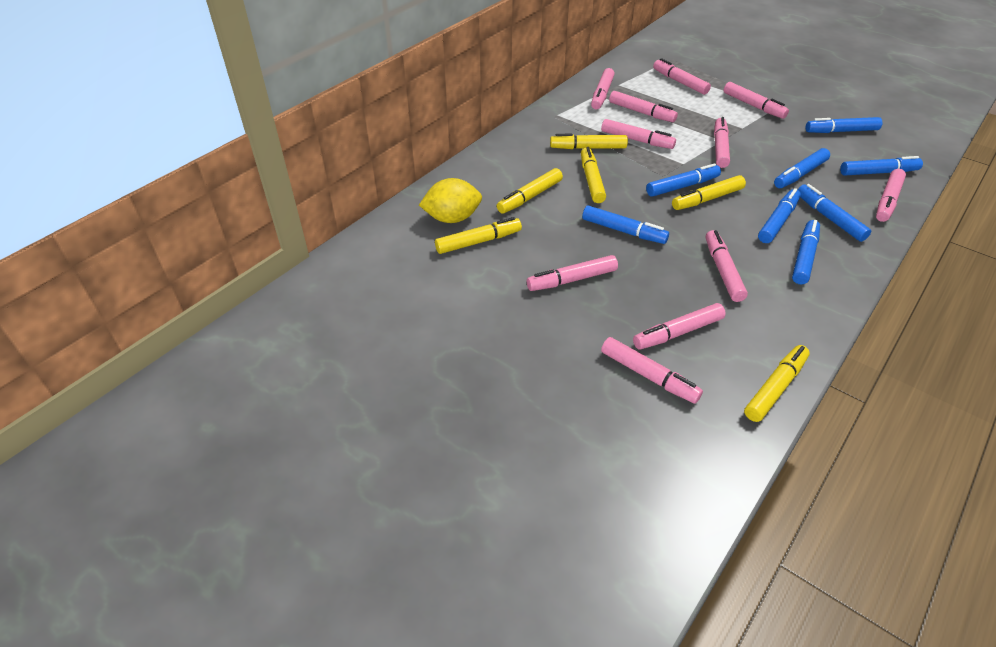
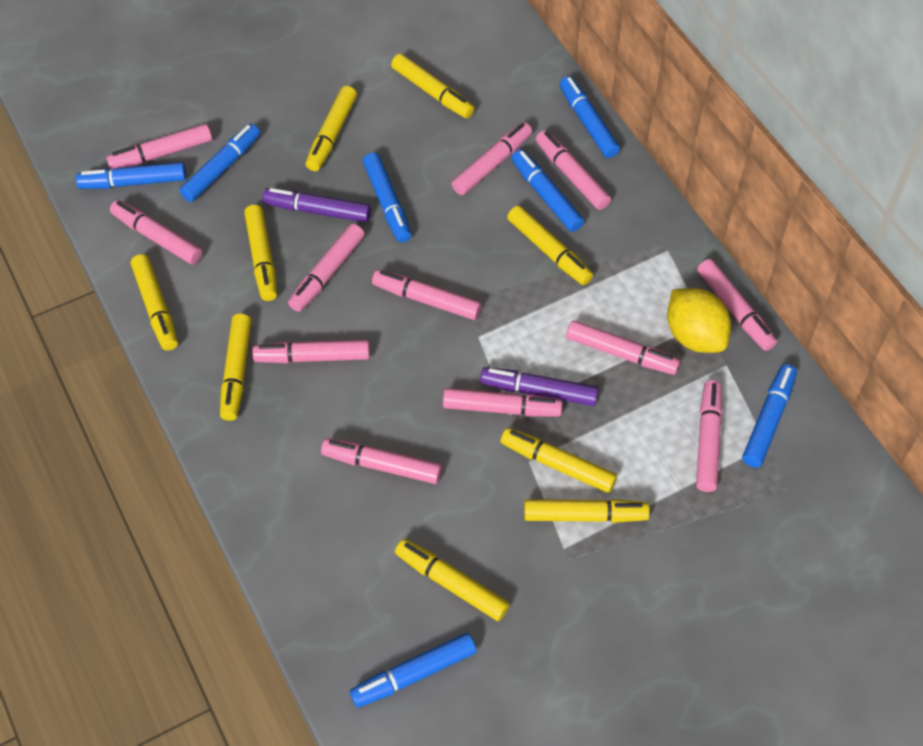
blue marker: 8 -> 7
pink marker: 11 -> 12
purple marker: 0 -> 2
yellow marker: 6 -> 9

